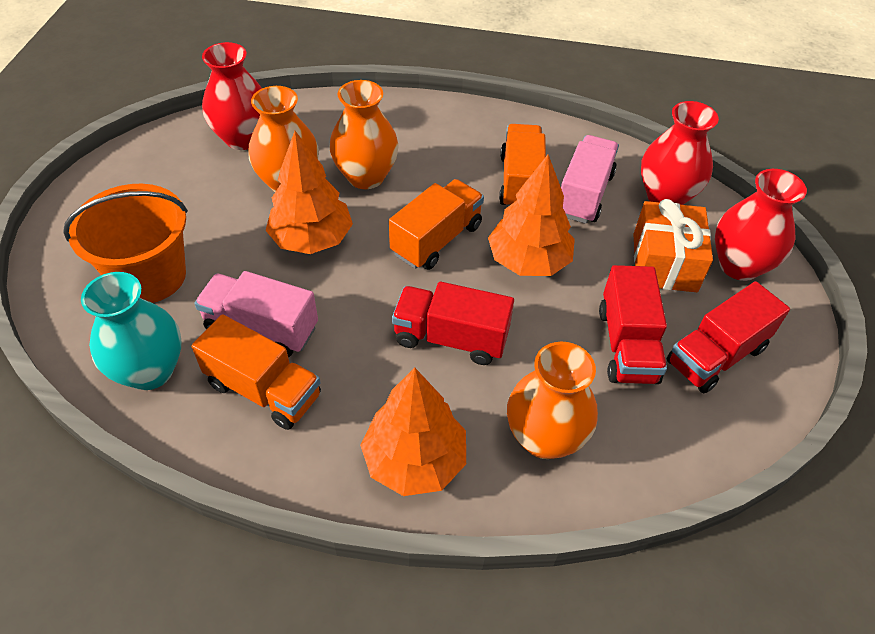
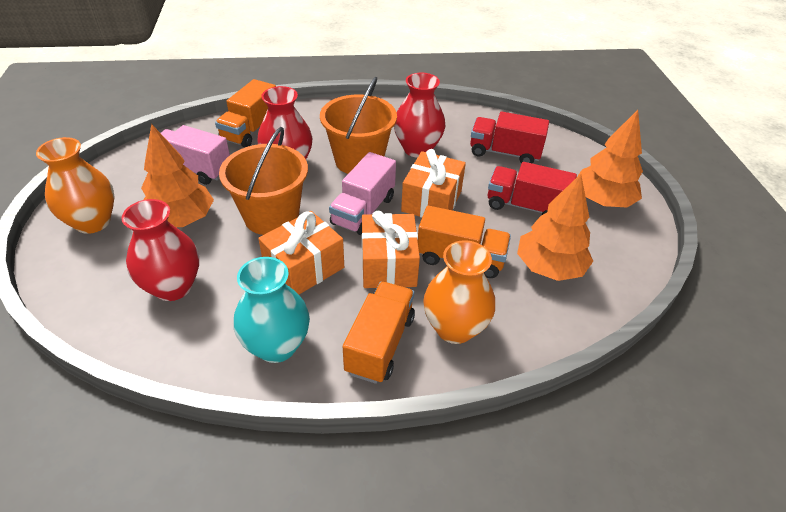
orange bucket: 1 -> 2
orange gift: 1 -> 3
orange vase: 3 -> 2
red truck: 3 -> 2

